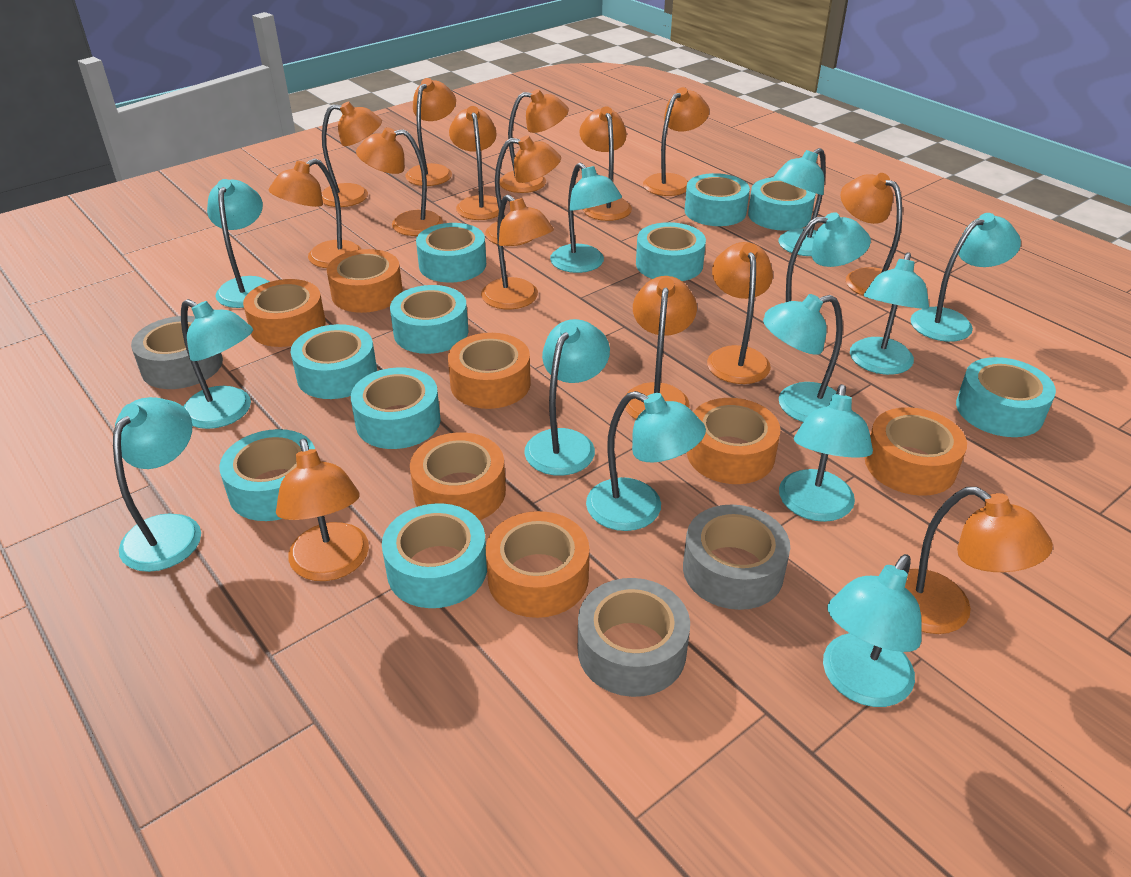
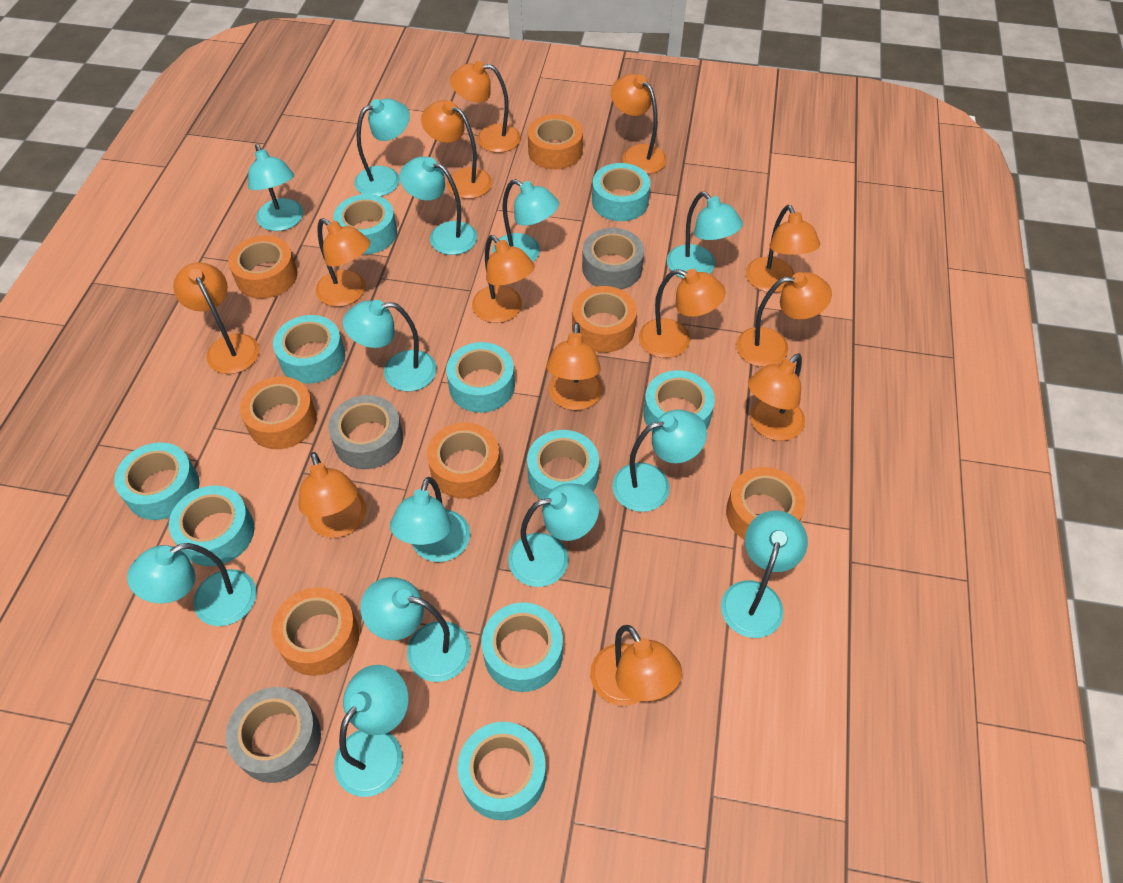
orange lamp: 15 -> 13

